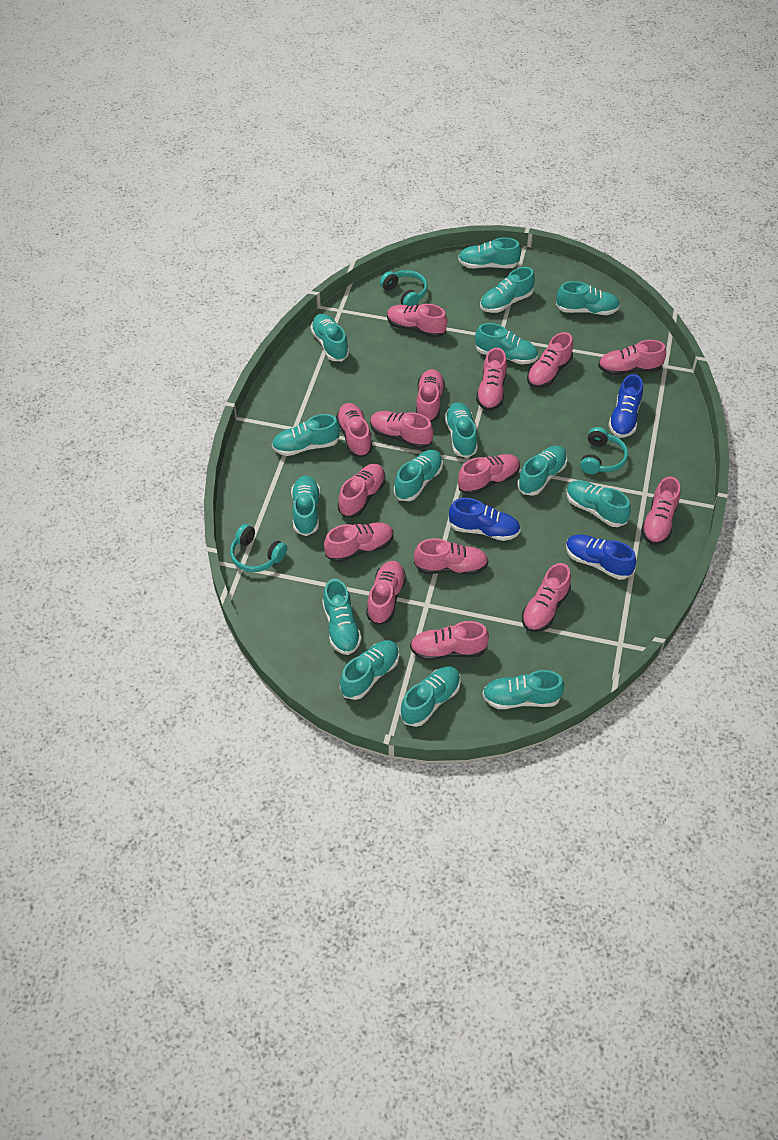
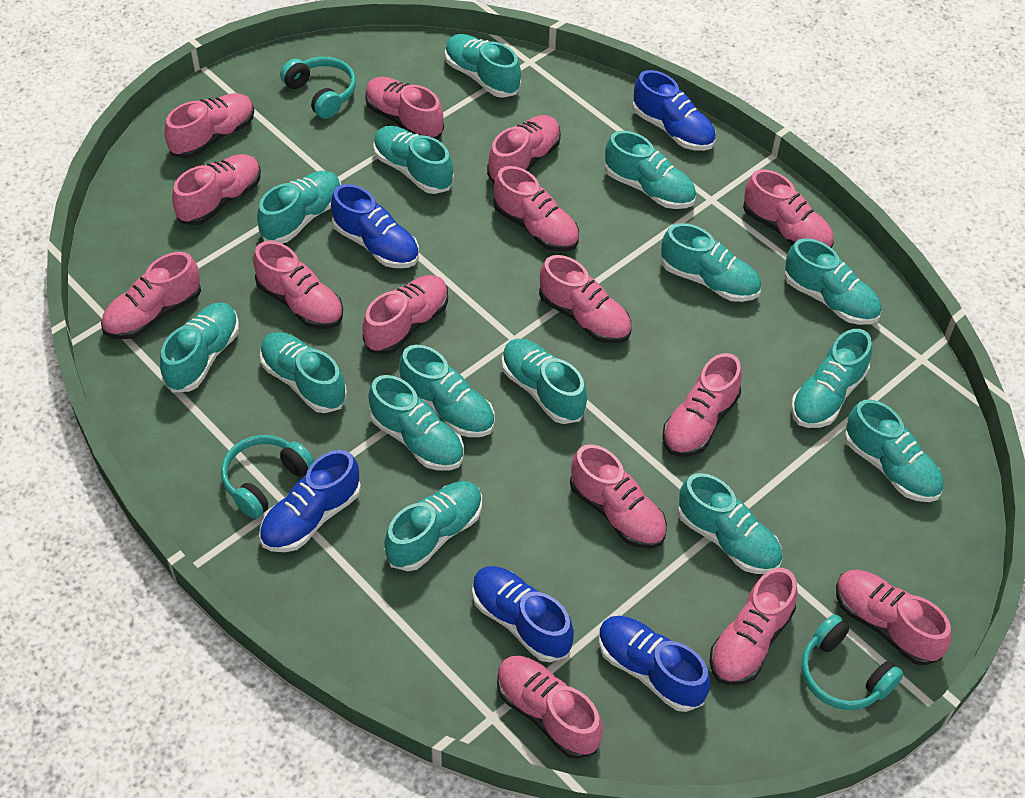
blue shoe: 3 -> 5

